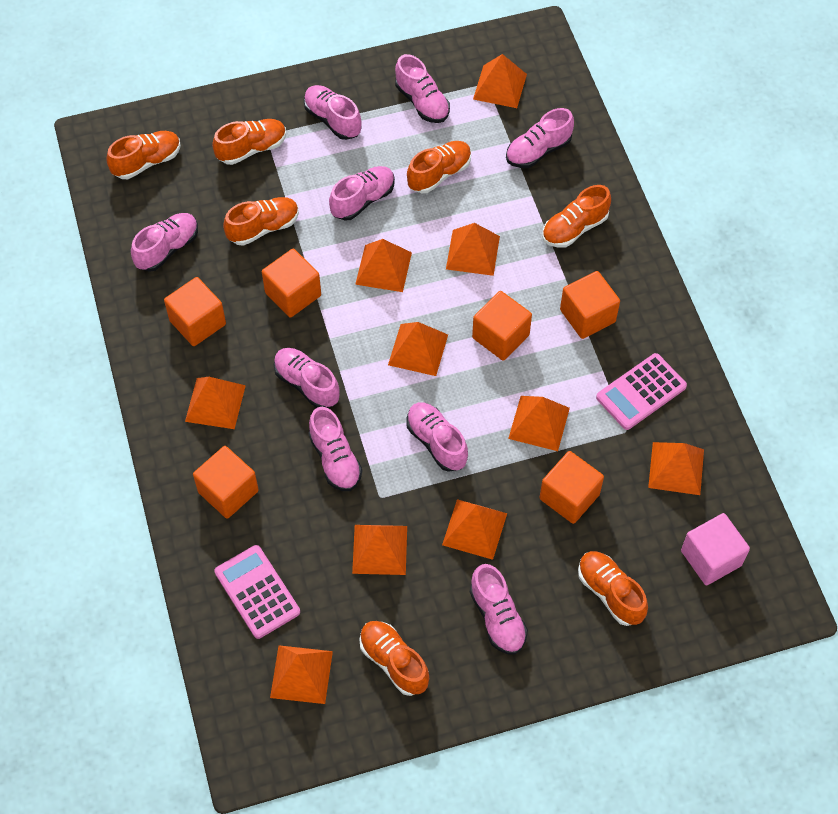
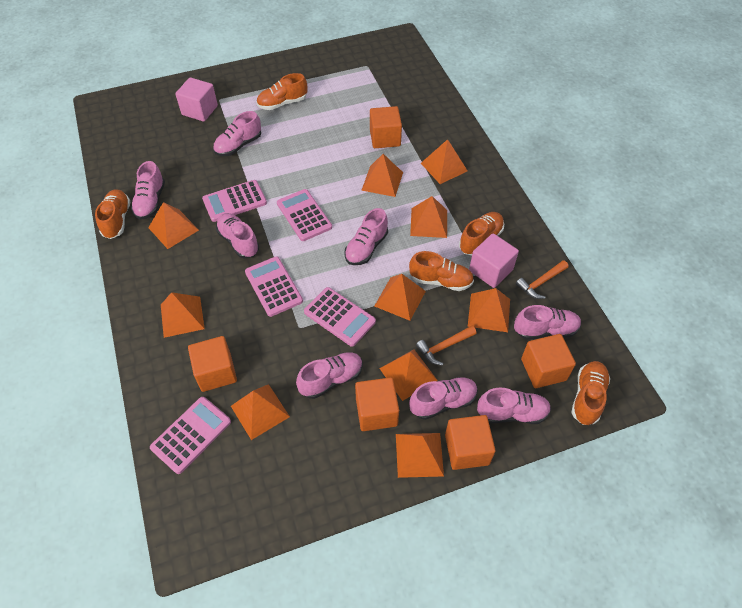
orange cube: 6 -> 5
orange hammer: 0 -> 2
orange shoe: 7 -> 5
pink calculator: 2 -> 5
pink cube: 1 -> 2
pink shoe: 9 -> 8

